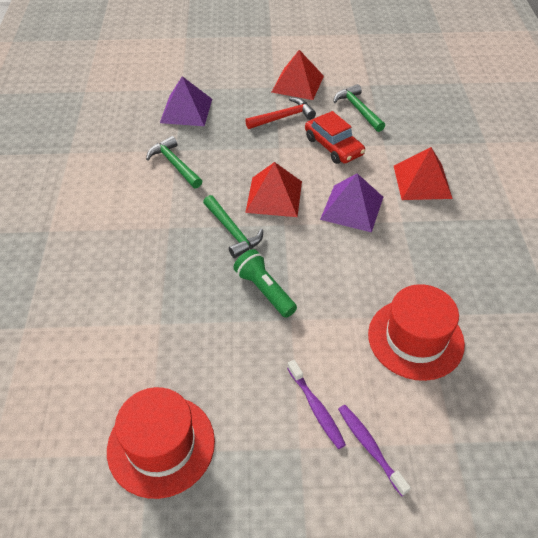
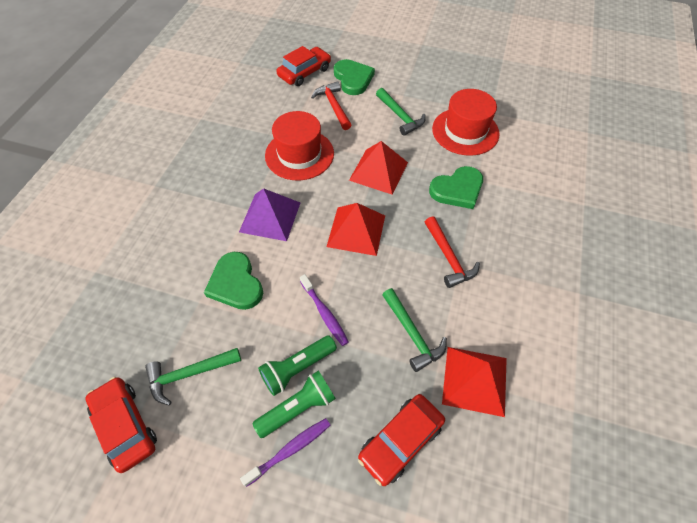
green flashlight: 1 -> 2
green heart: 0 -> 3
purple pyramid: 2 -> 1
red car: 1 -> 3
red hammer: 1 -> 2

